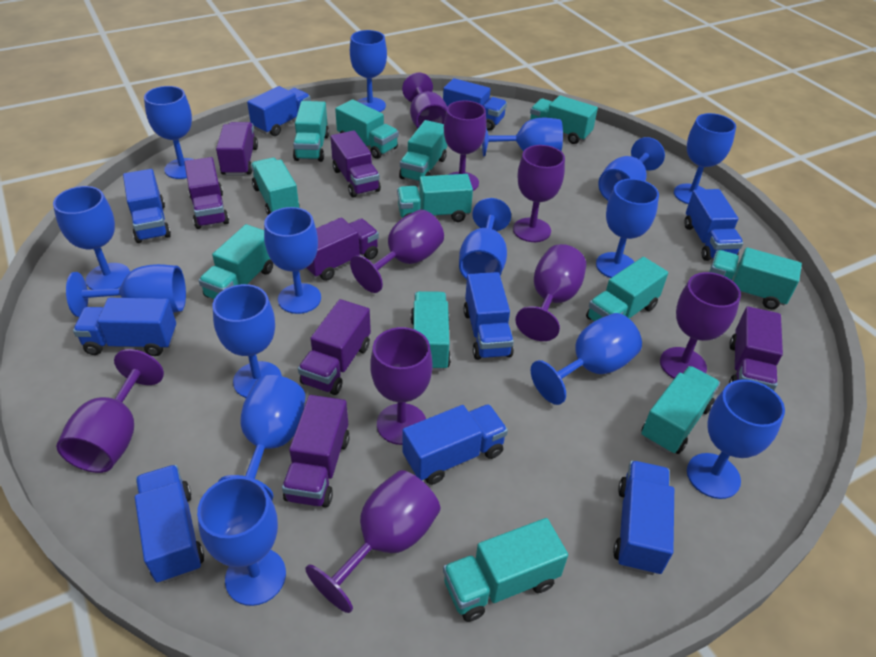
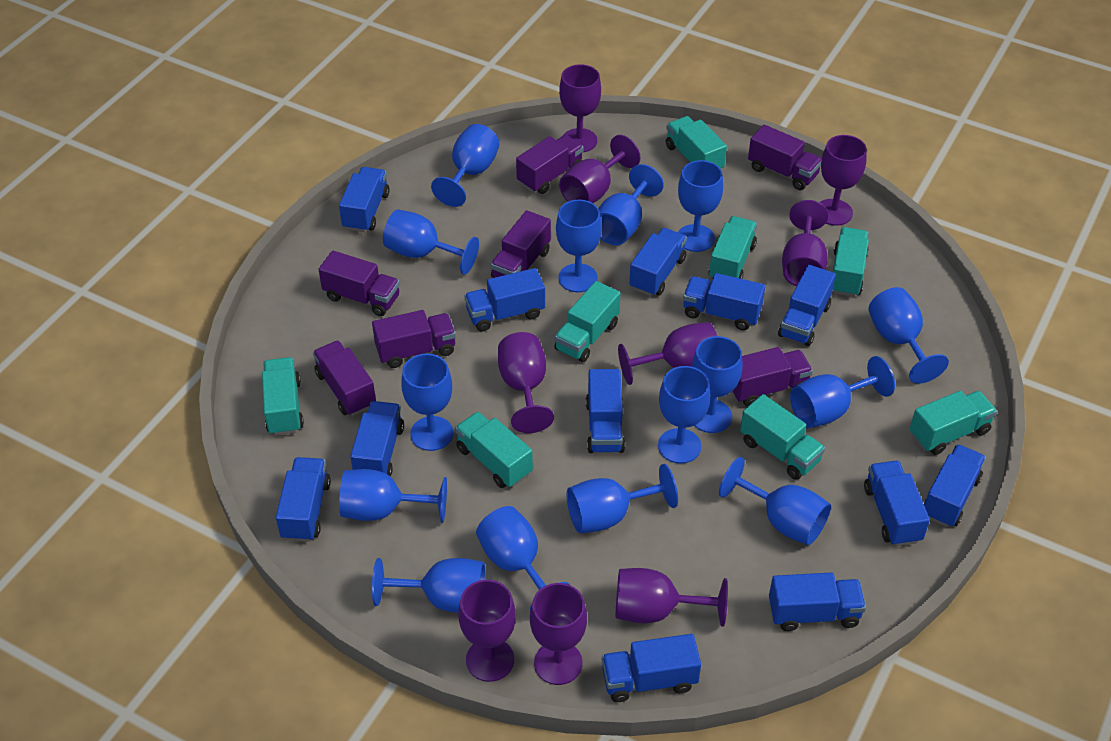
blue truck: 9 -> 12
turquoise truck: 12 -> 8

